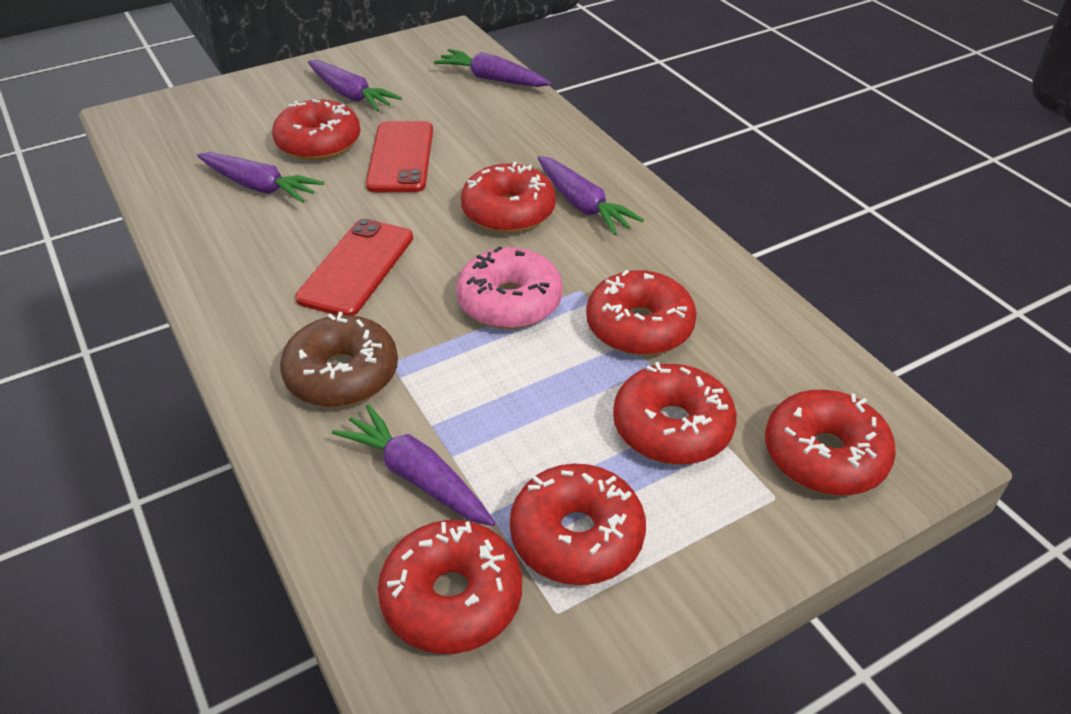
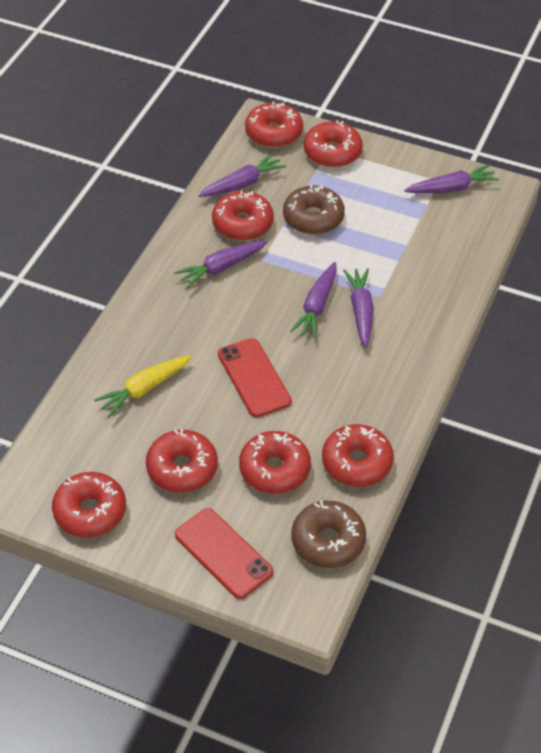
brown donut: 1 -> 2
pink donut: 1 -> 0
yellow carrot: 0 -> 1

